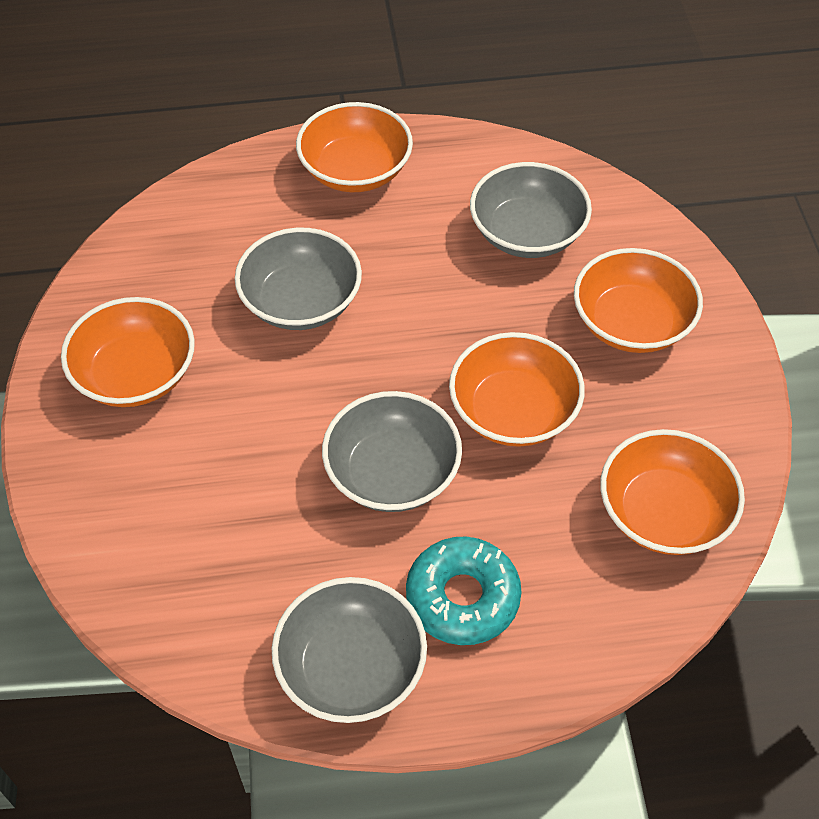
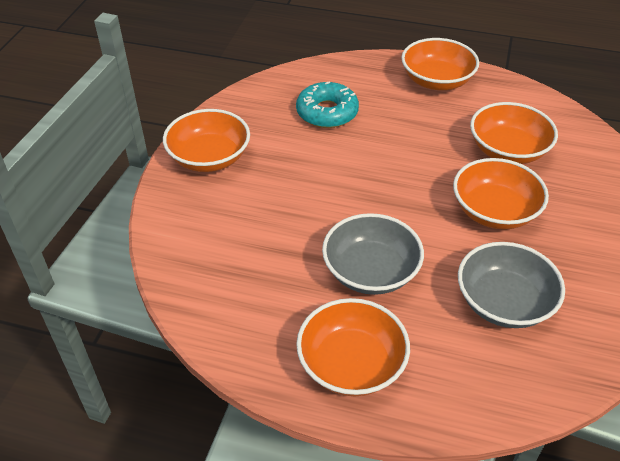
grey bowl: 4 -> 2

